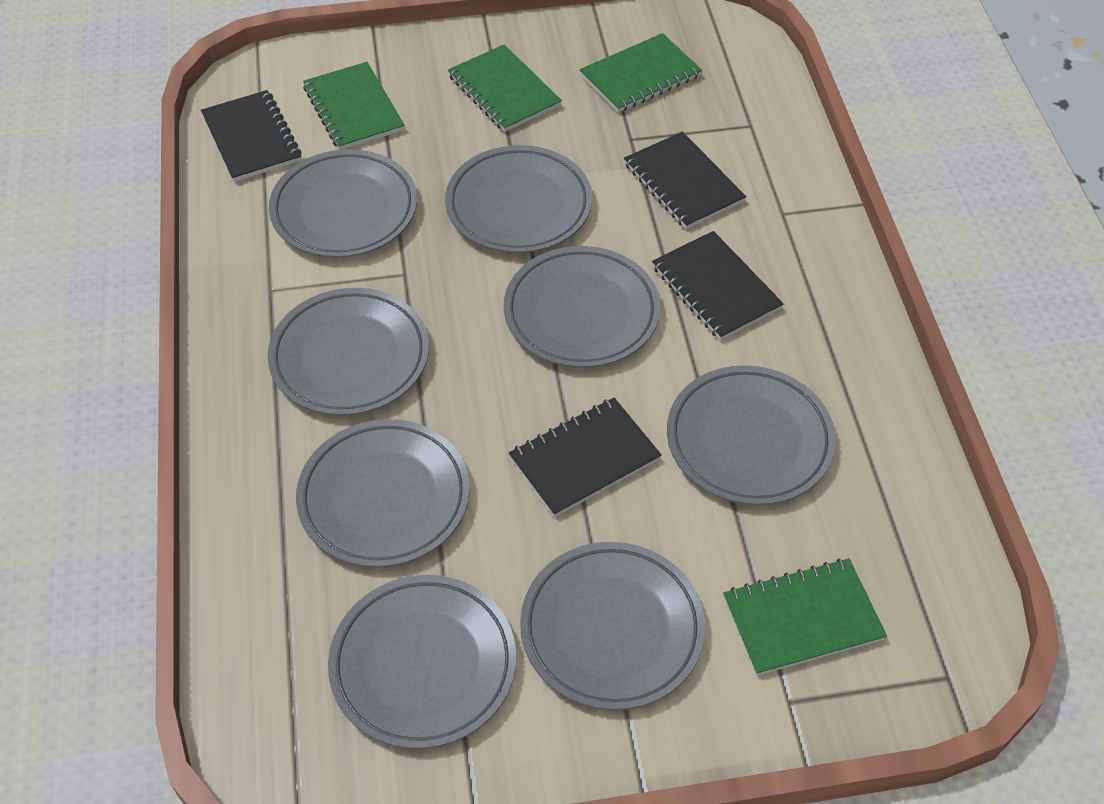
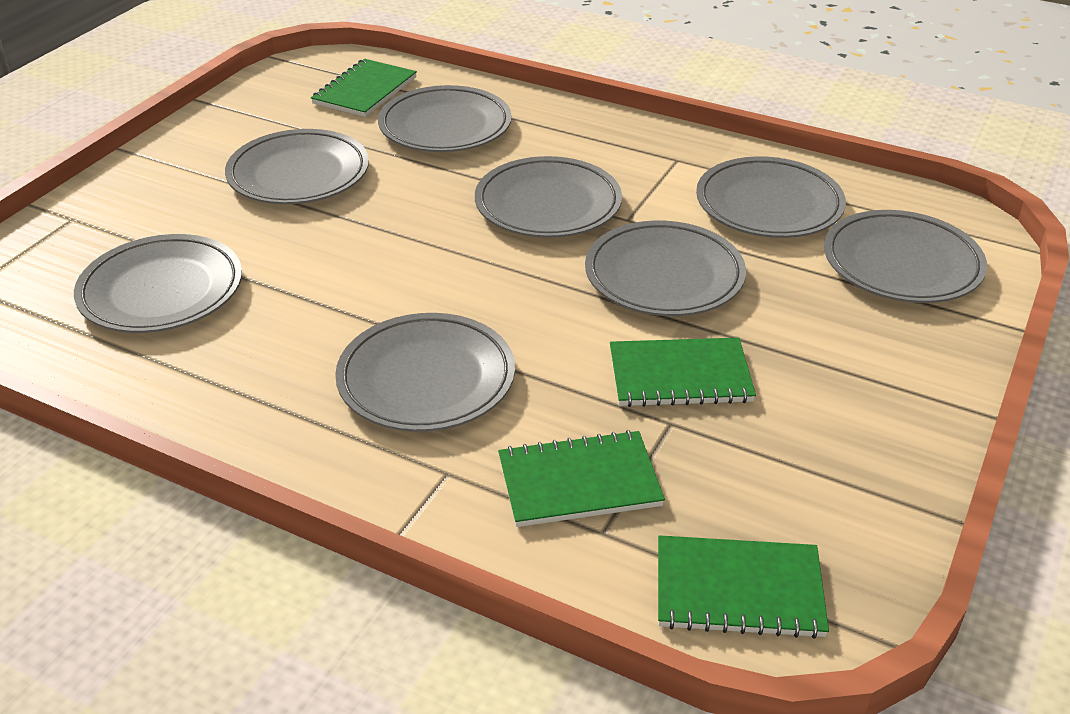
black notebook: 4 -> 0

